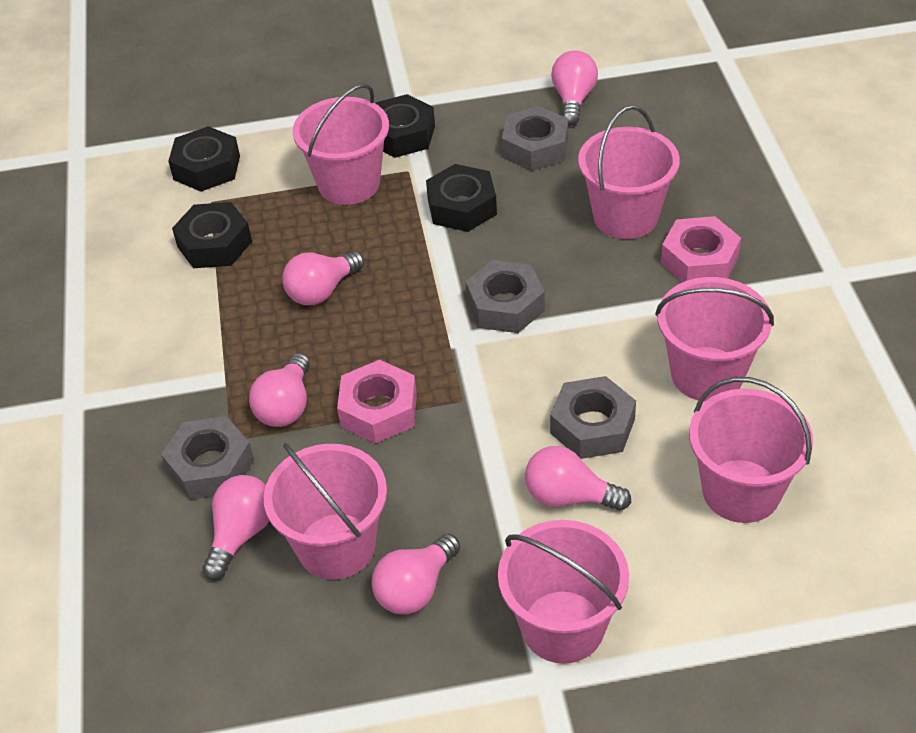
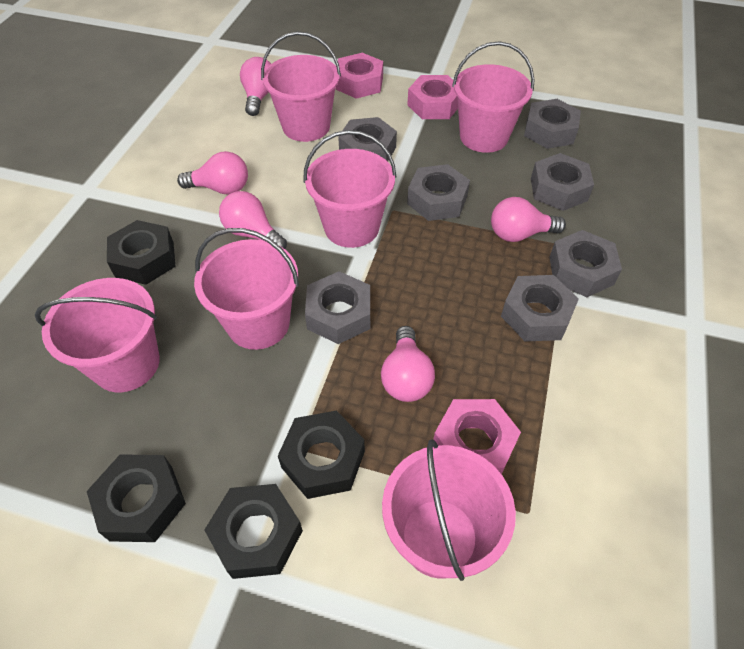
grey nut: 4 -> 7
pink light bulb: 6 -> 5
pink nut: 2 -> 3

